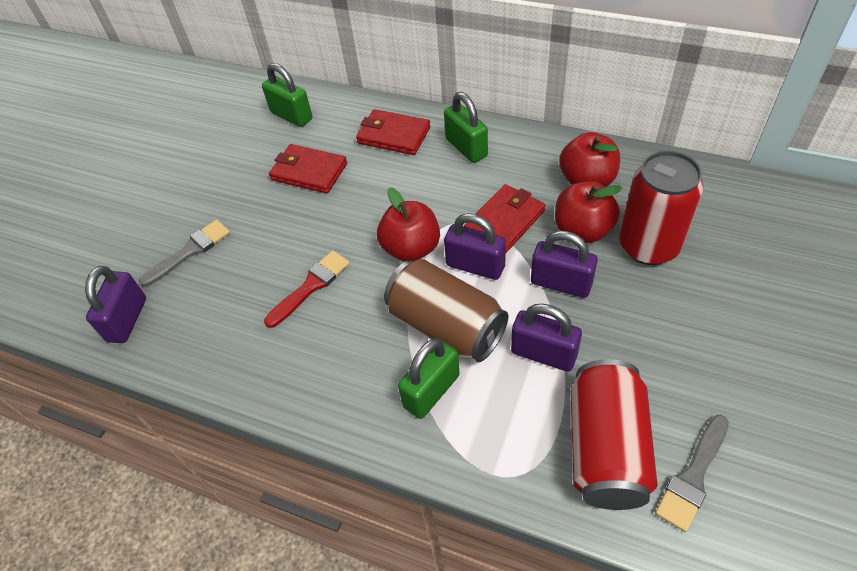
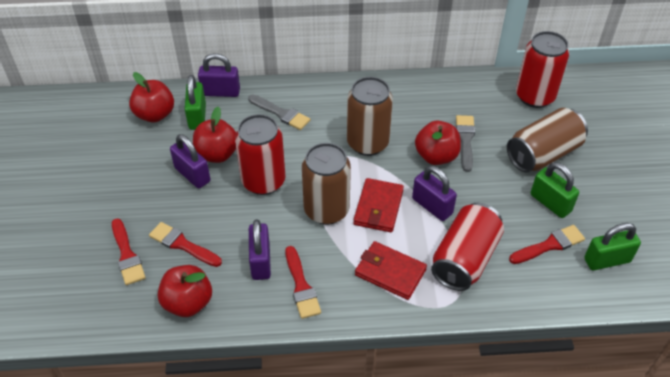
brown can: 1 -> 3
red apple: 3 -> 4
red brush: 1 -> 4
red can: 2 -> 3
red wallet: 3 -> 2

